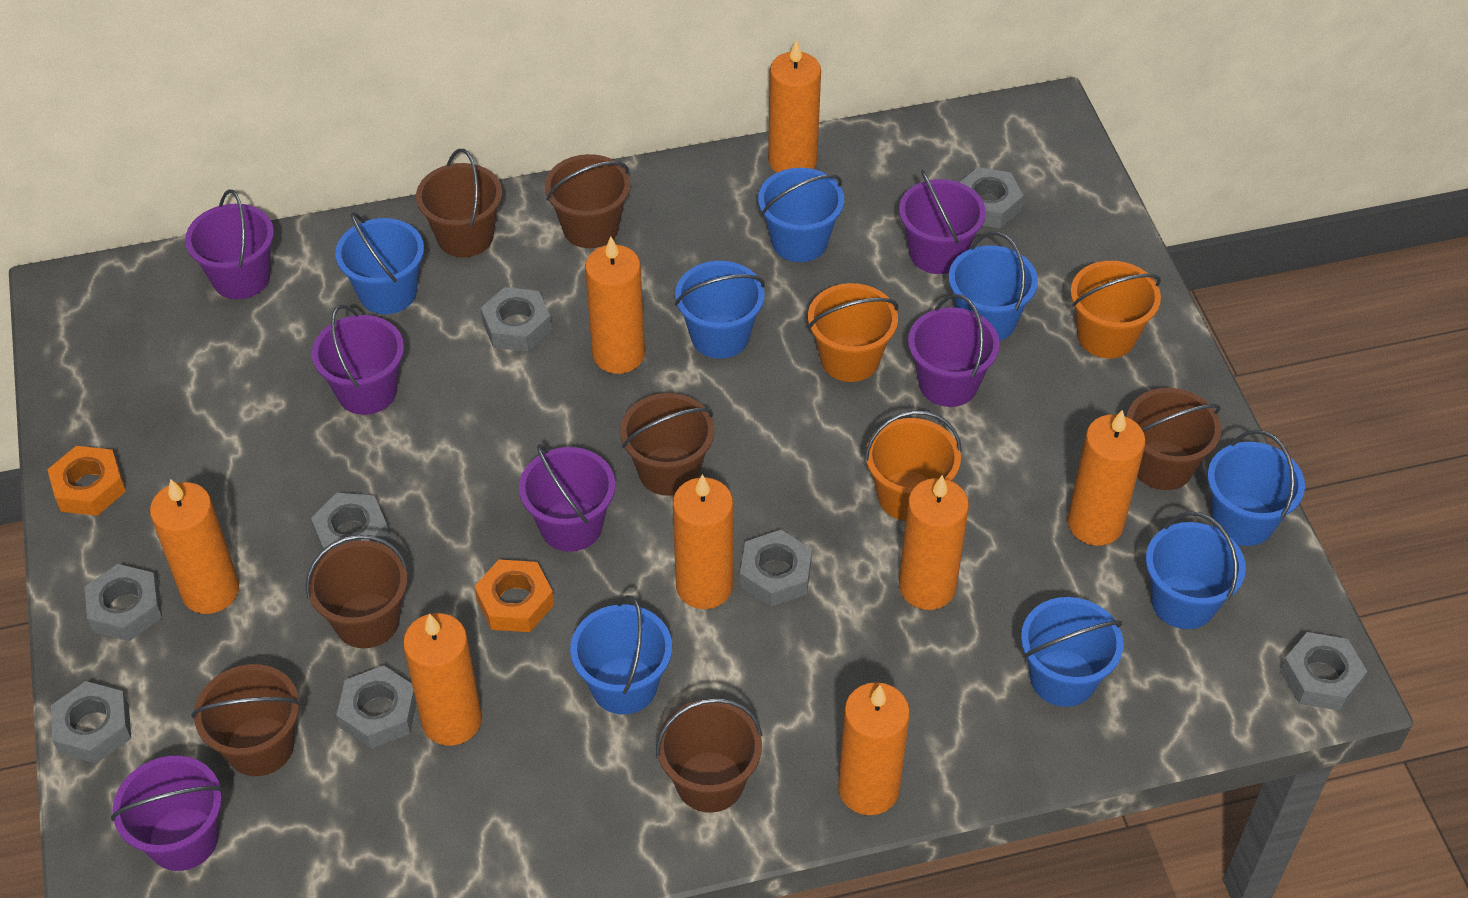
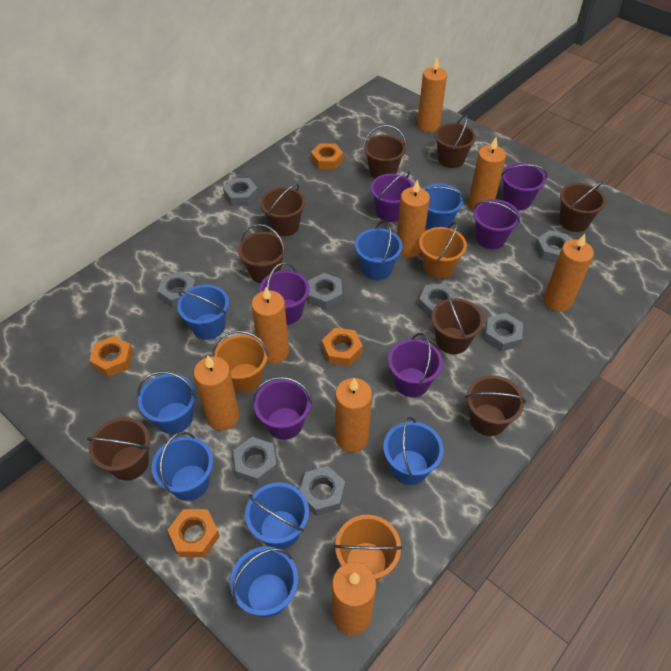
brown bucket: 7 -> 8
orange nut: 2 -> 4

